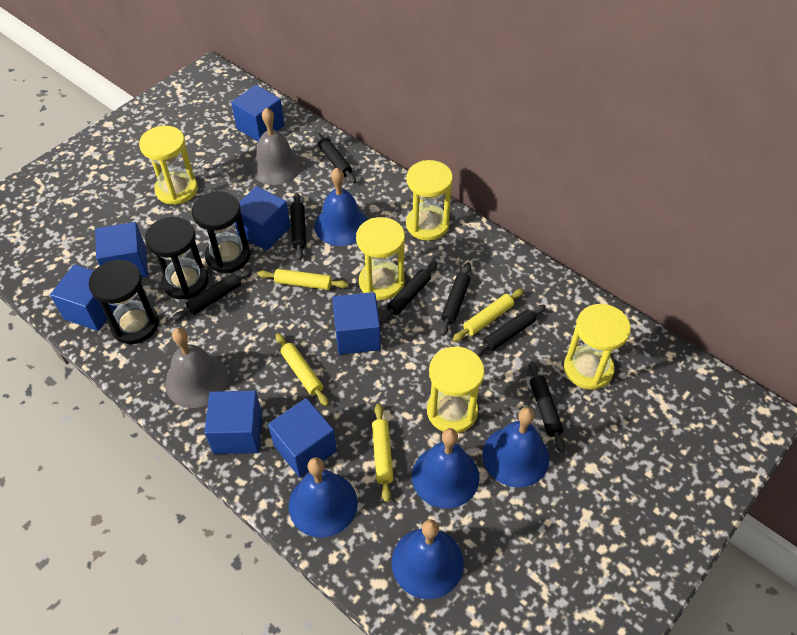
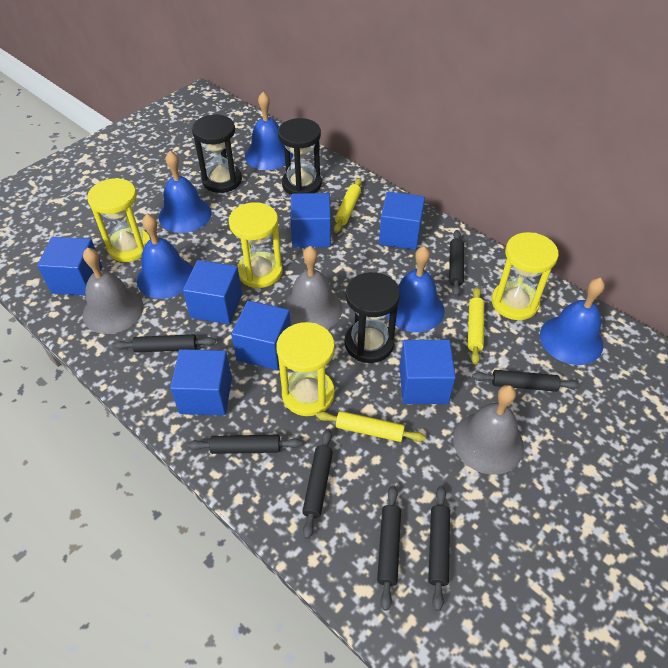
grey bell: 2 -> 3
yellow hourglass: 5 -> 4
yellow rolling pin: 4 -> 3

